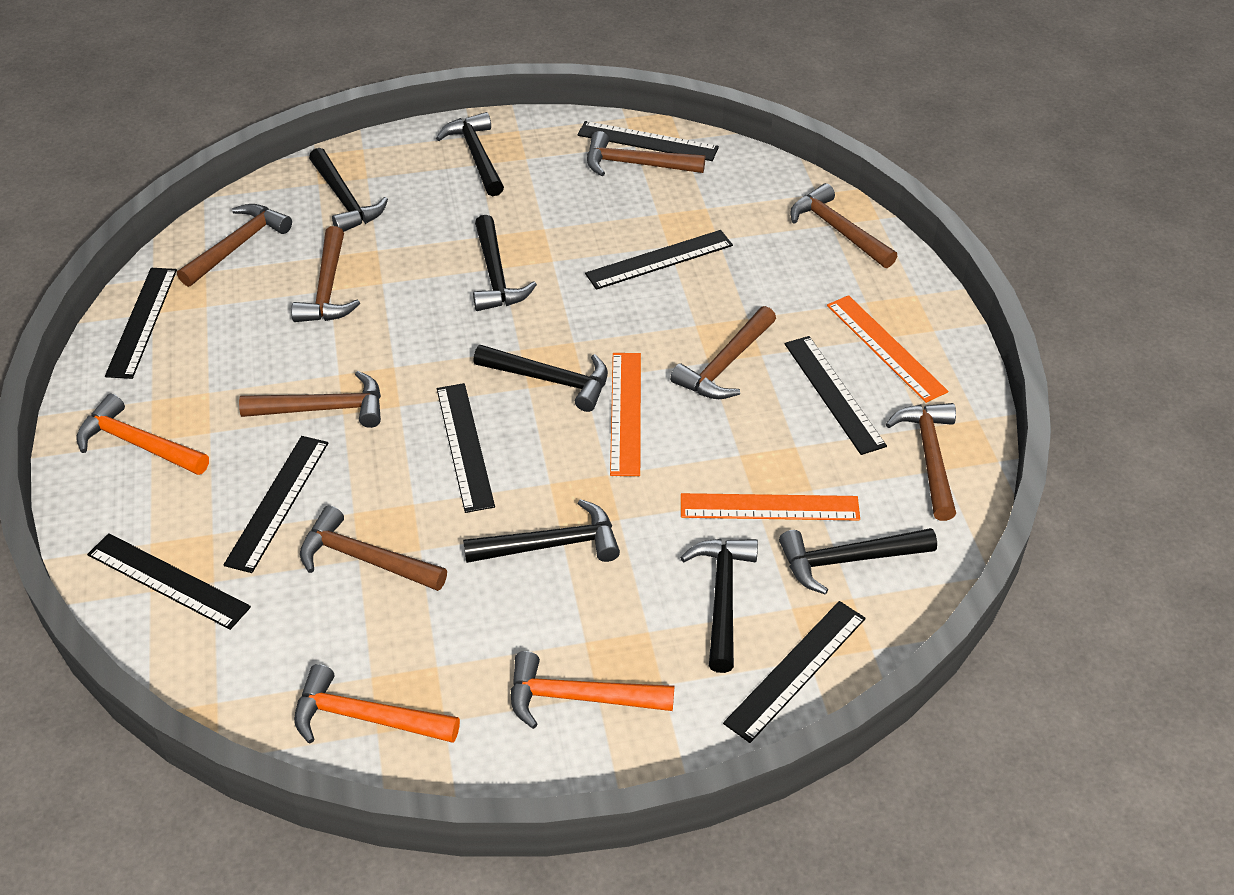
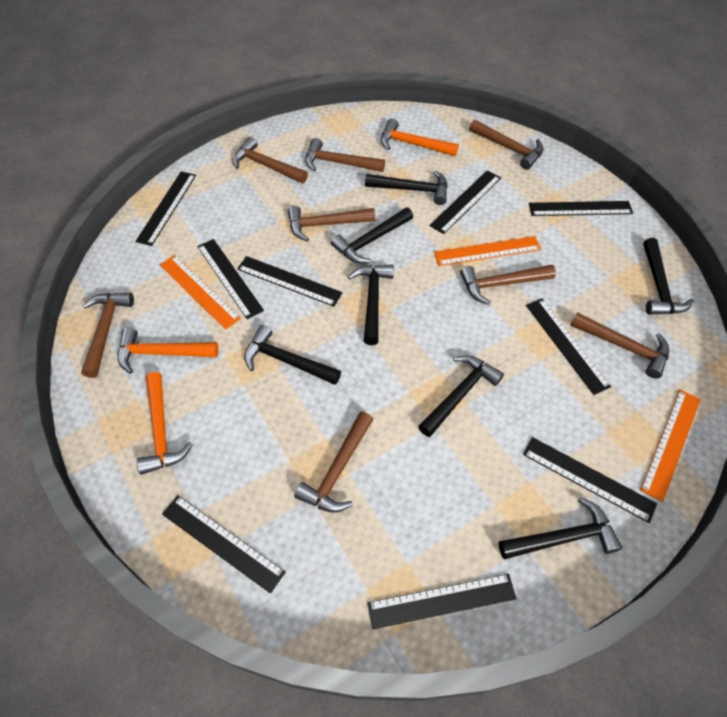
black ruler: 8 -> 9

